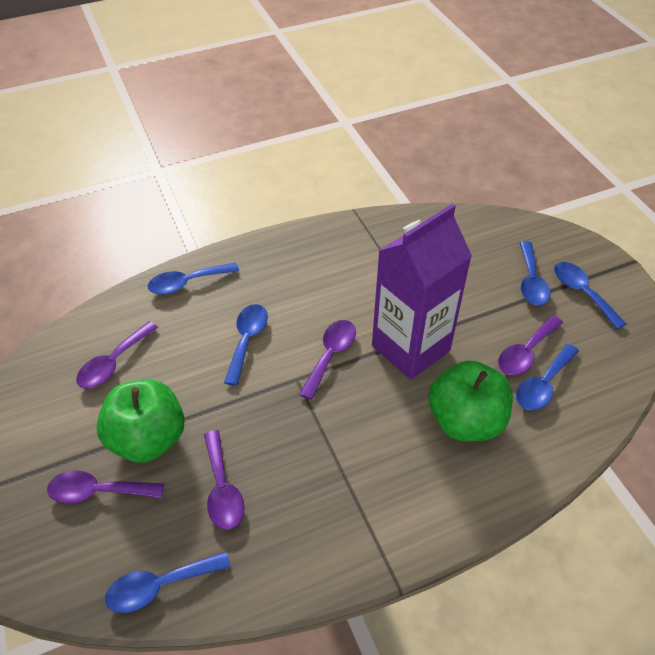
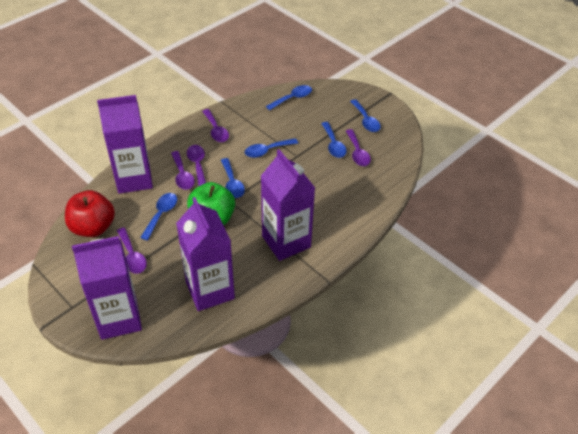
green apple: 2 -> 1
purple carton: 1 -> 4
red apple: 0 -> 1

